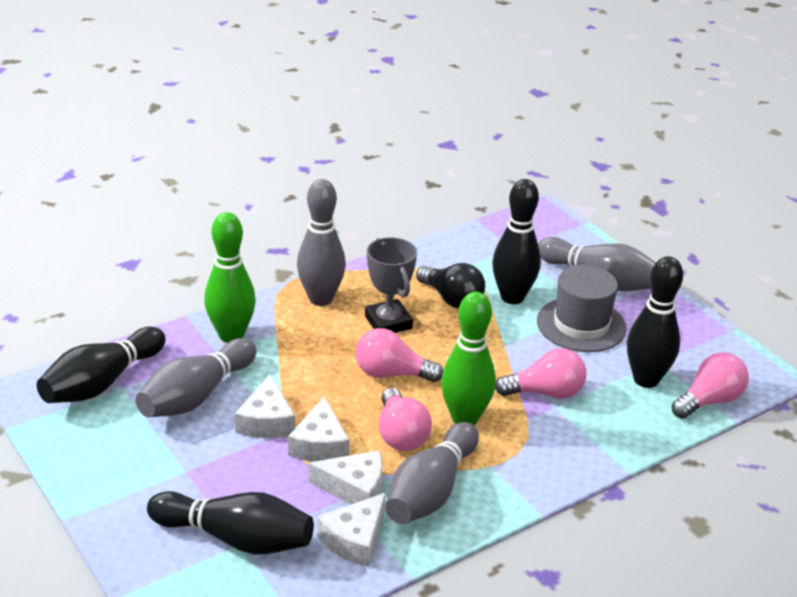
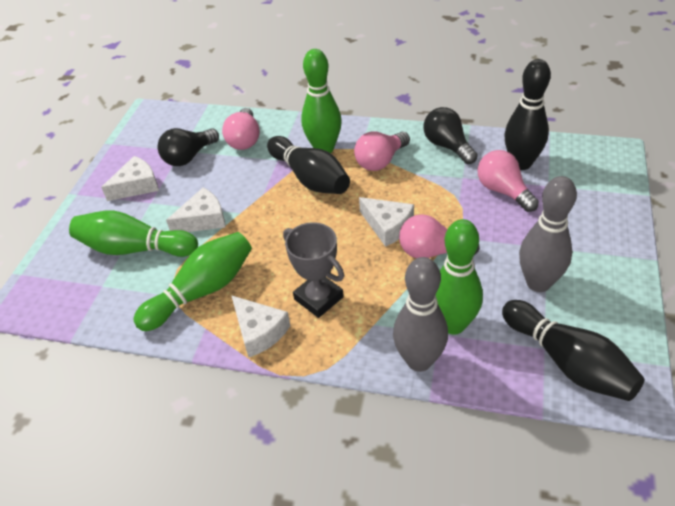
black bowling pin: 4 -> 3
black light bulb: 1 -> 2
green bowling pin: 2 -> 4
grey bowling pin: 4 -> 2
grey hat: 1 -> 0

